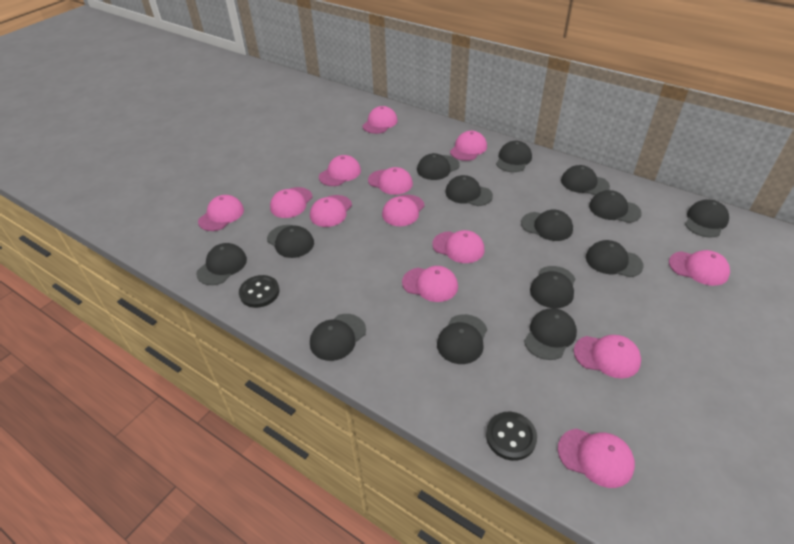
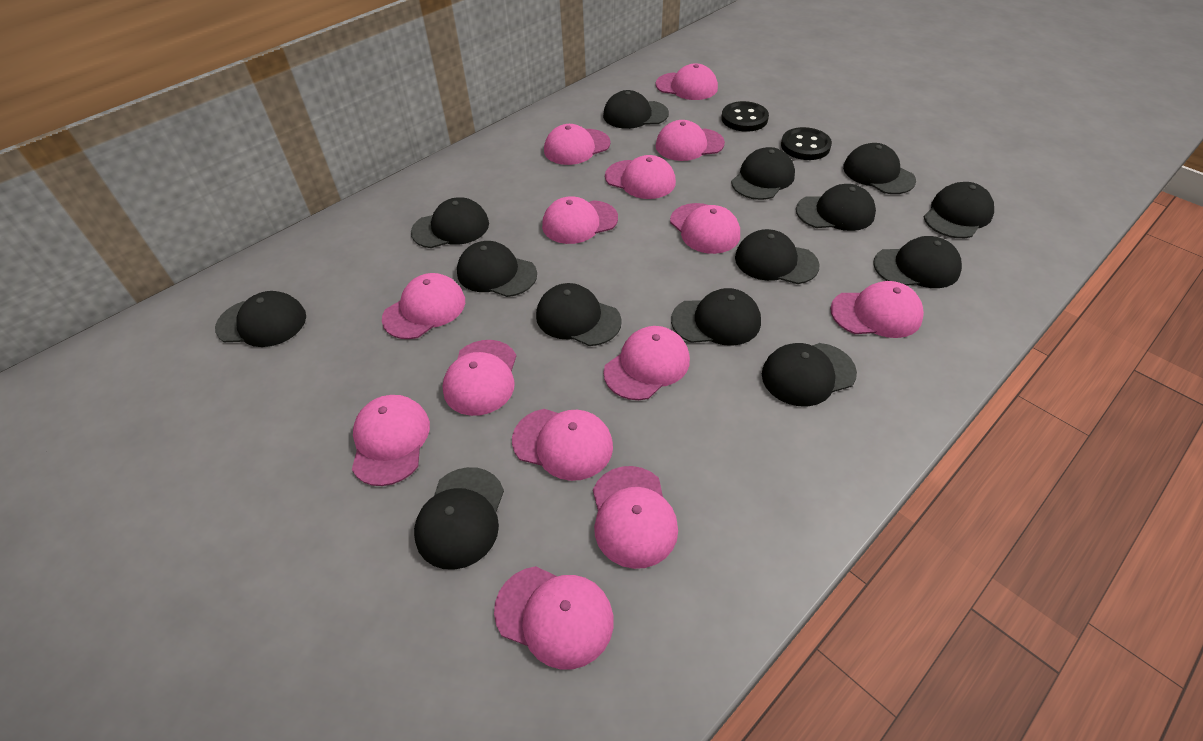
pink cap: 13 -> 14

